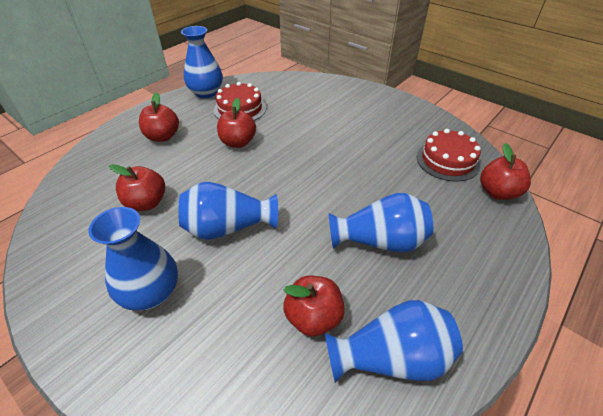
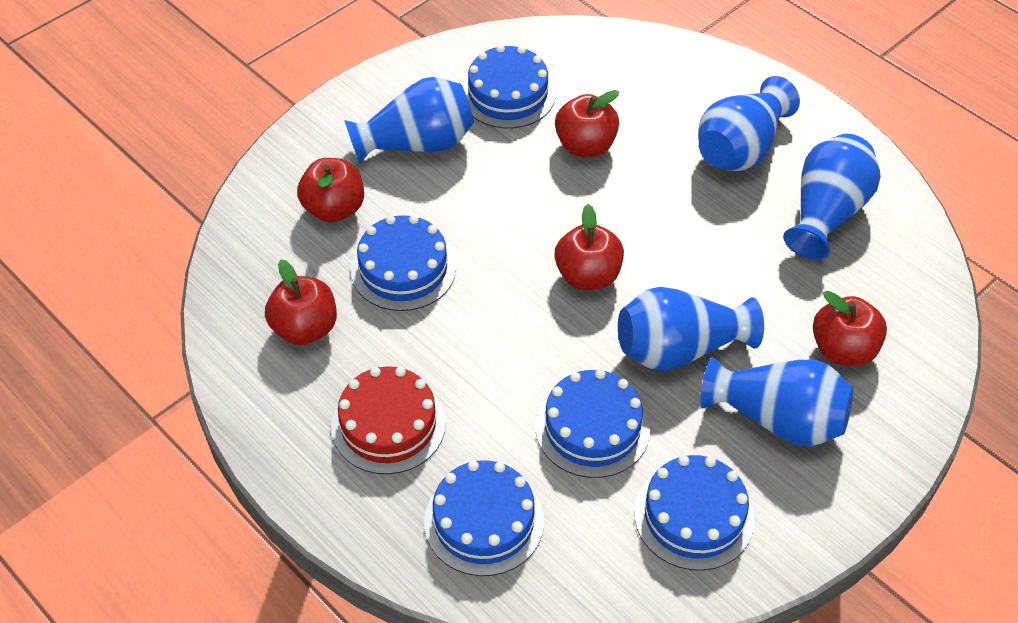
blue cake: 0 -> 5
red cake: 2 -> 1

